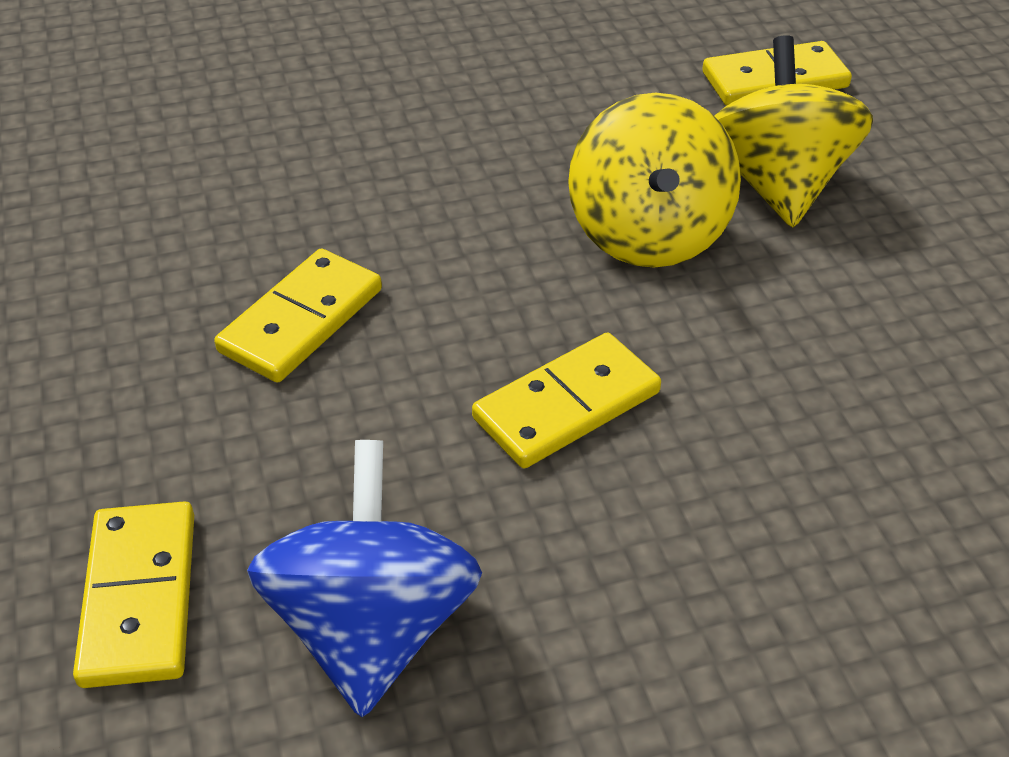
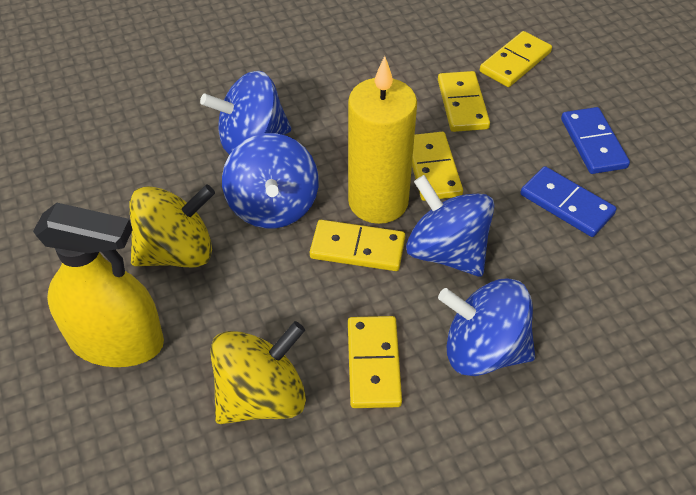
blue domino: 0 -> 2
blue spinning top: 1 -> 4
yellow candle: 0 -> 1
yellow domino: 4 -> 5
yellow spray bottle: 0 -> 1

